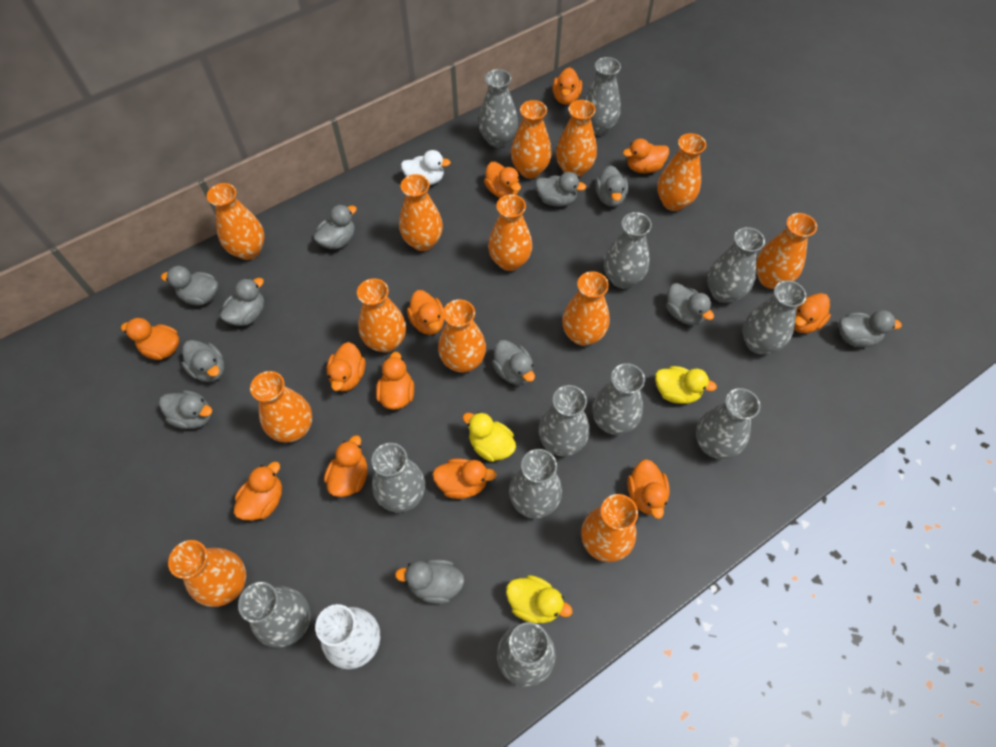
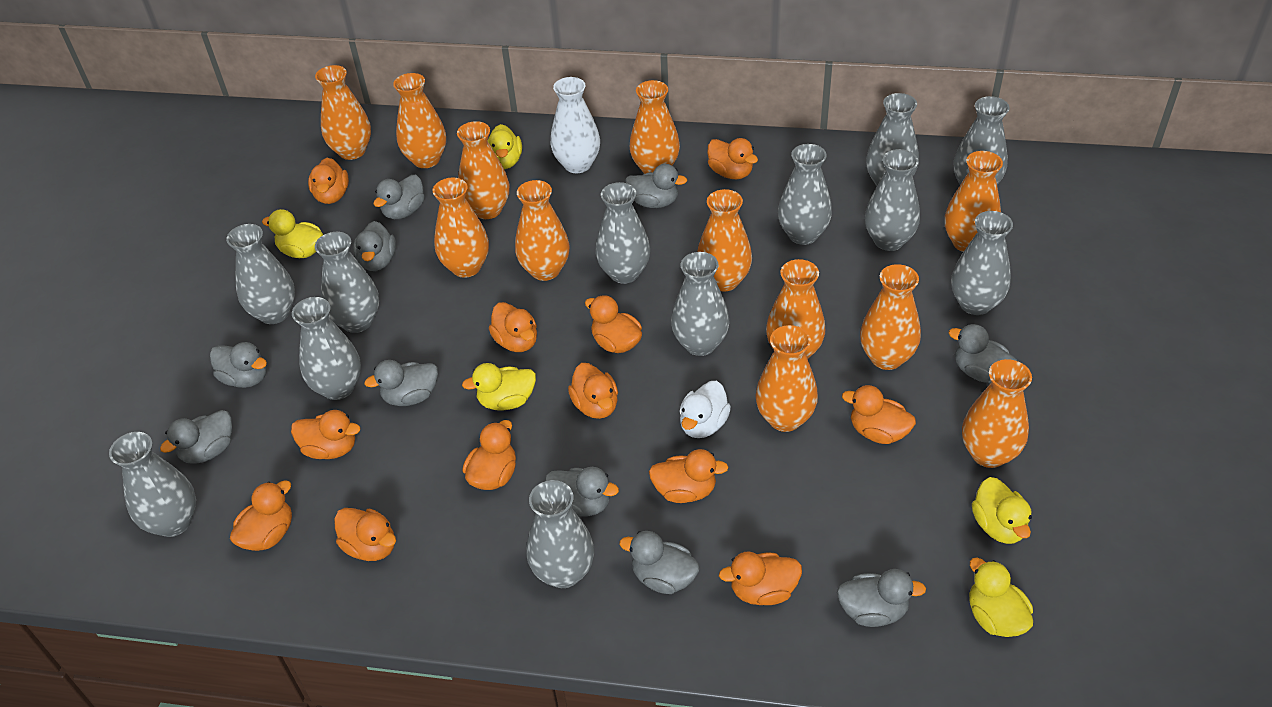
grey duck: 11 -> 10
orange vase: 13 -> 12
yellow duck: 3 -> 5

